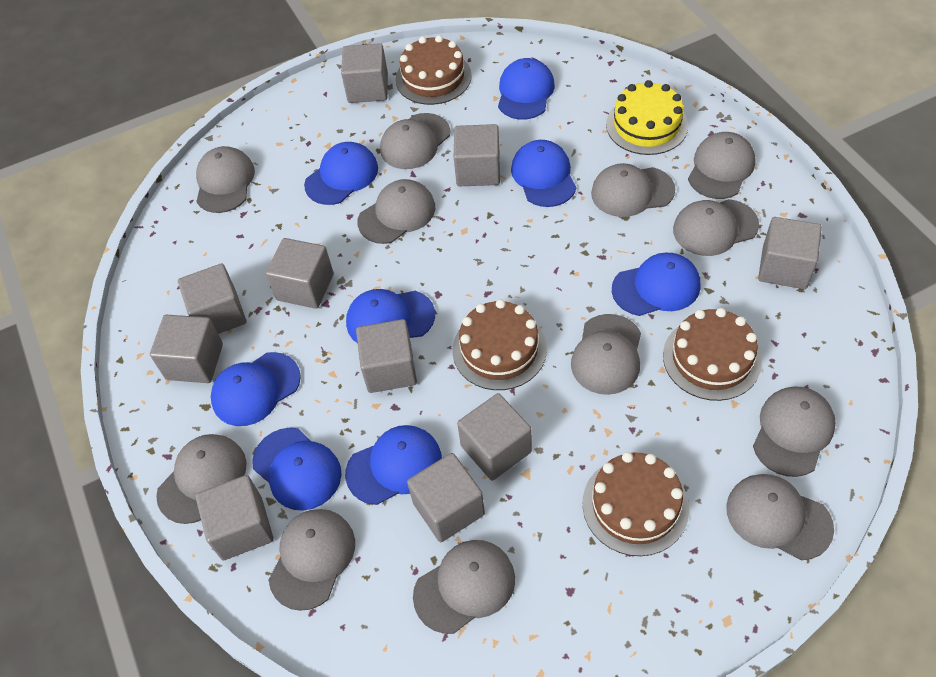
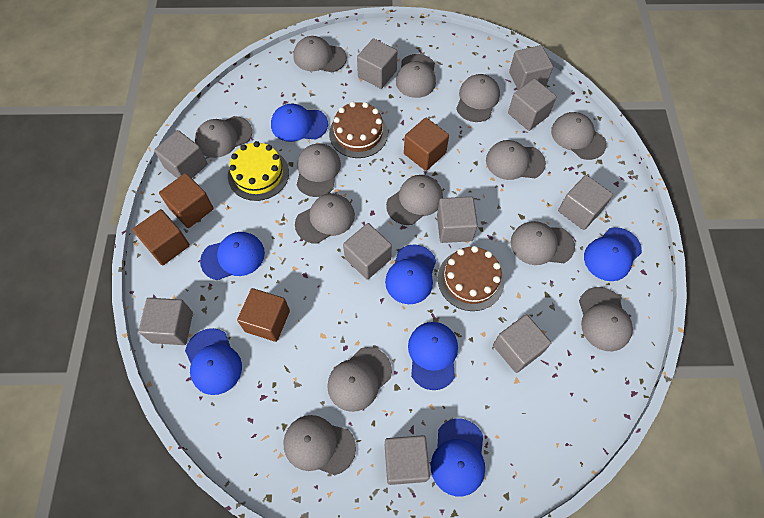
blue cap: 8 -> 7
brown cake: 4 -> 2
brown cube: 0 -> 4
grey cap: 12 -> 13

